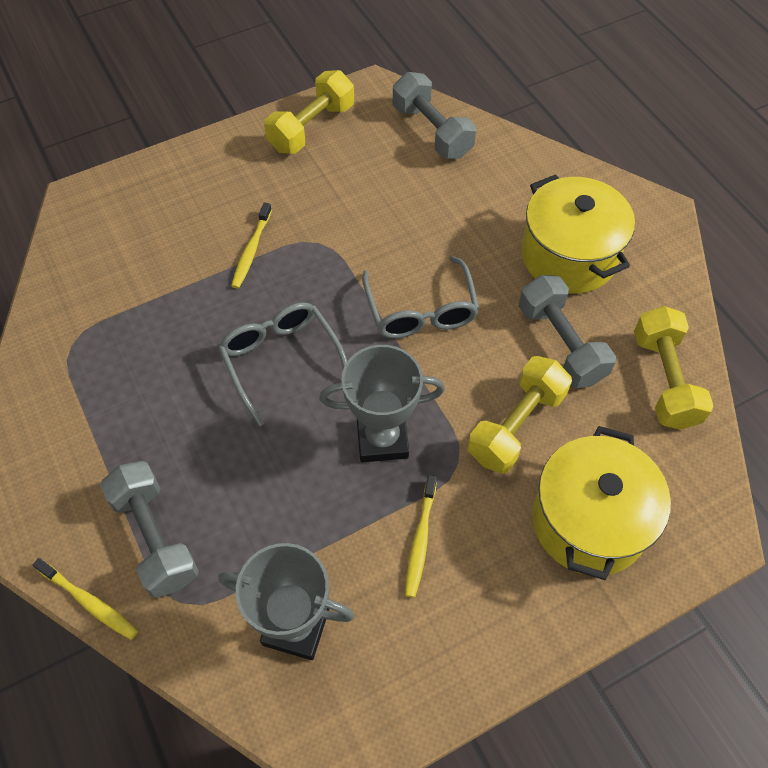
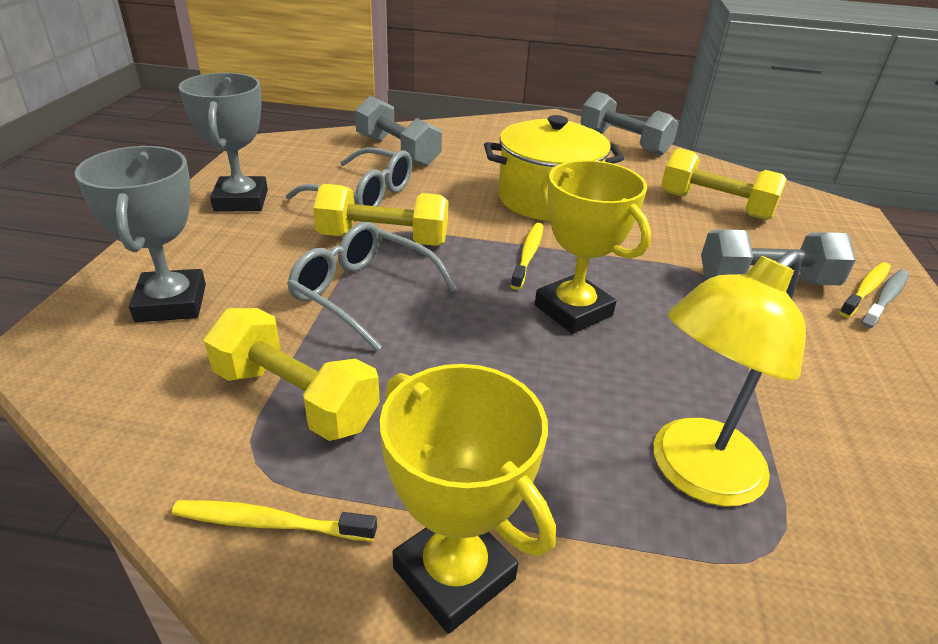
grey toothbrush: 0 -> 1
yellow lamp: 0 -> 1
yellow pot: 2 -> 1
yellow trophy: 0 -> 2

